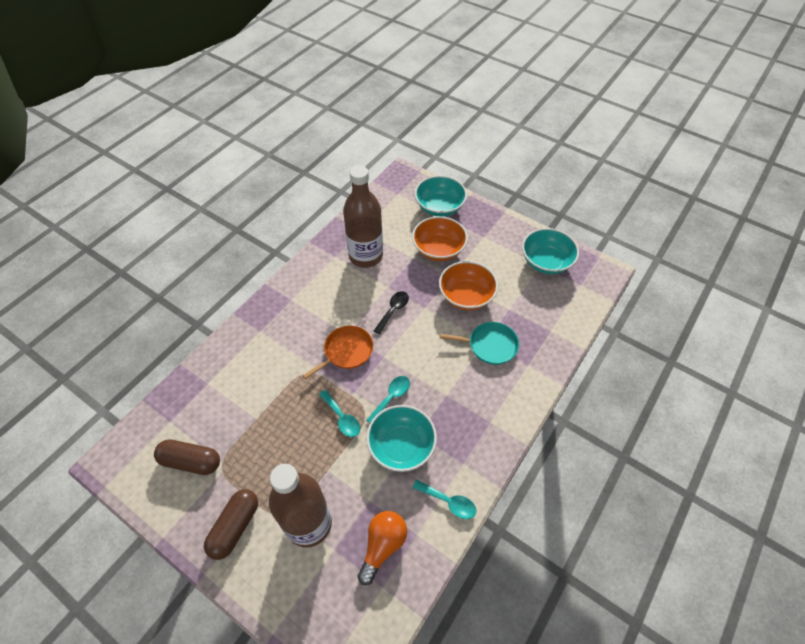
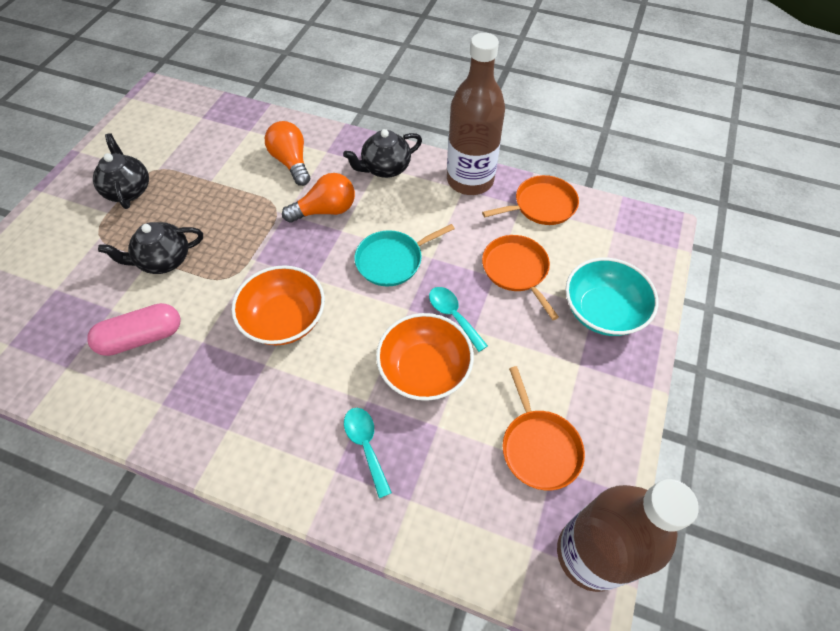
black spoon: 1 -> 0
black teapot: 0 -> 3
brown capsule: 2 -> 0
orange light bulb: 1 -> 2
orange pan: 1 -> 3
pink capsule: 0 -> 1
turquoise bowl: 3 -> 1
turquoise spoon: 3 -> 2

